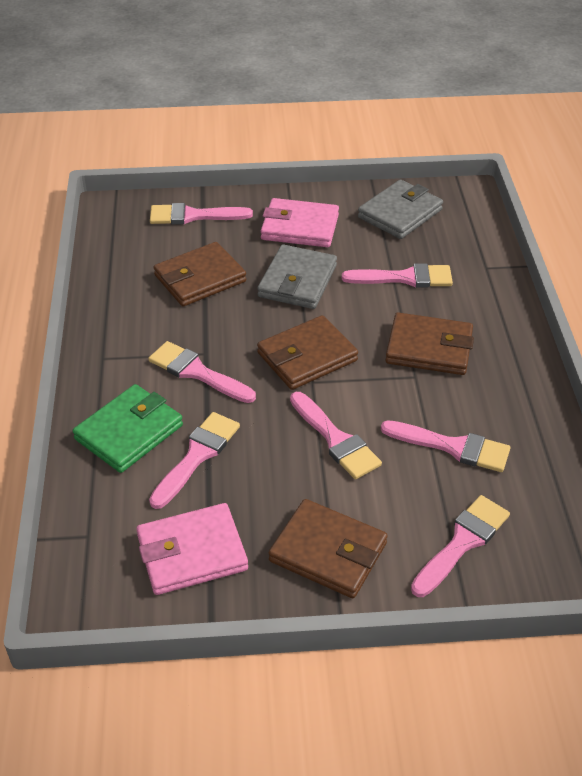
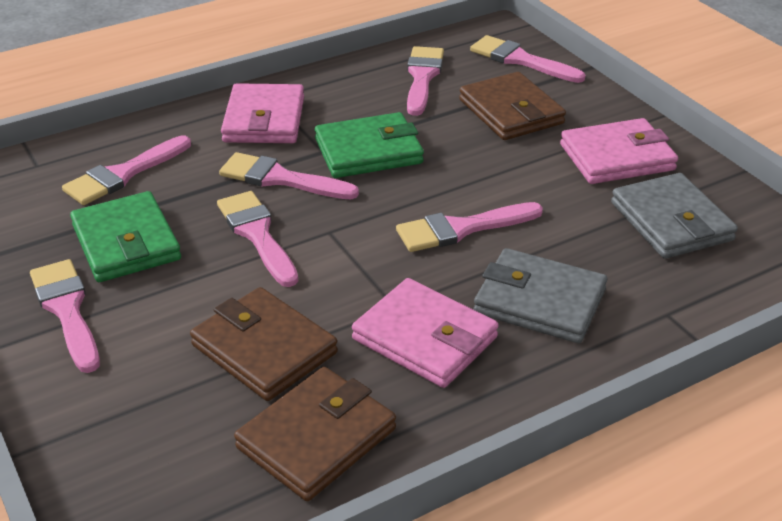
brown wallet: 4 -> 3
green wallet: 1 -> 2
pink wallet: 2 -> 3

